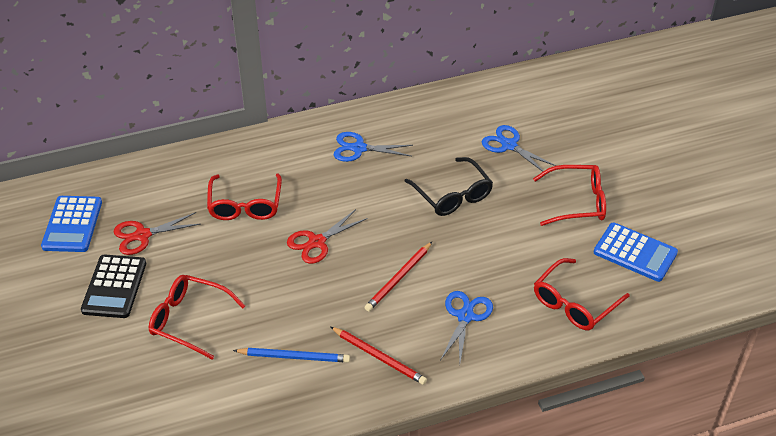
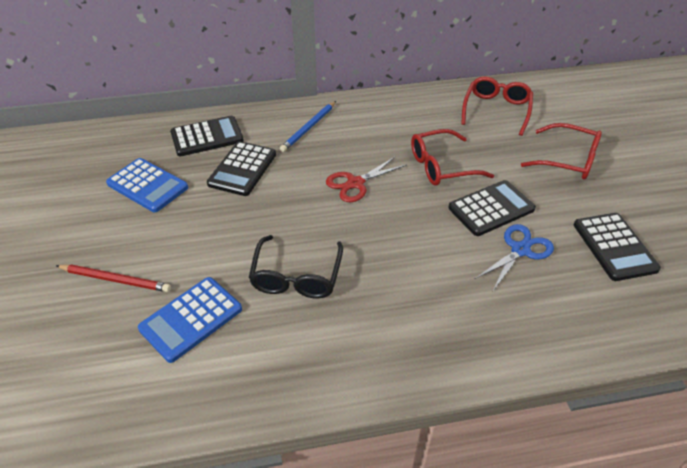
black calculator: 1 -> 4
blue scissors: 3 -> 1
red glasses: 4 -> 3
red pencil: 2 -> 1
red scissors: 2 -> 1

